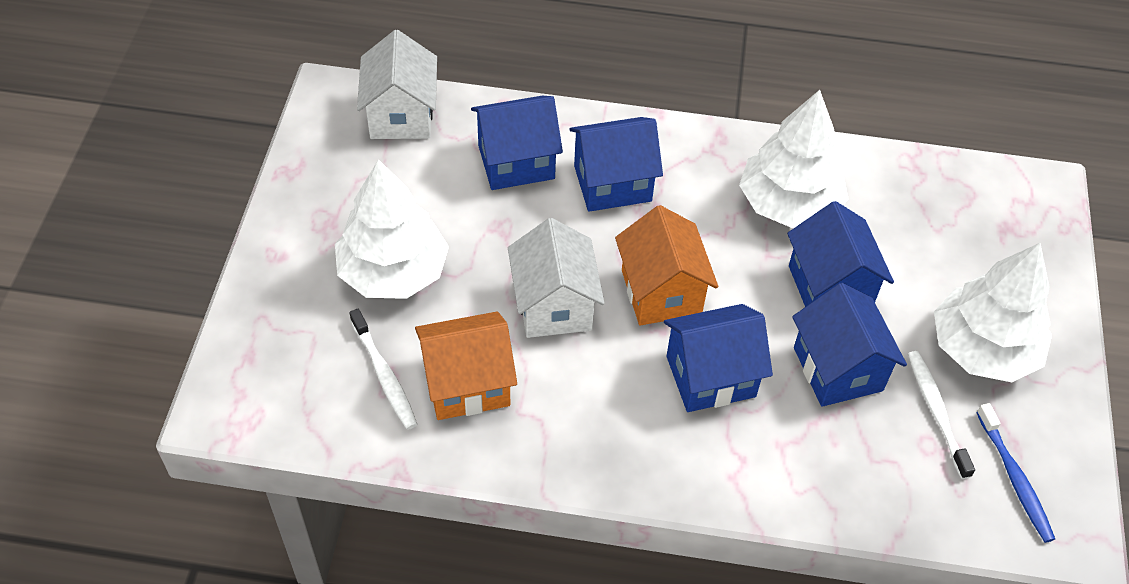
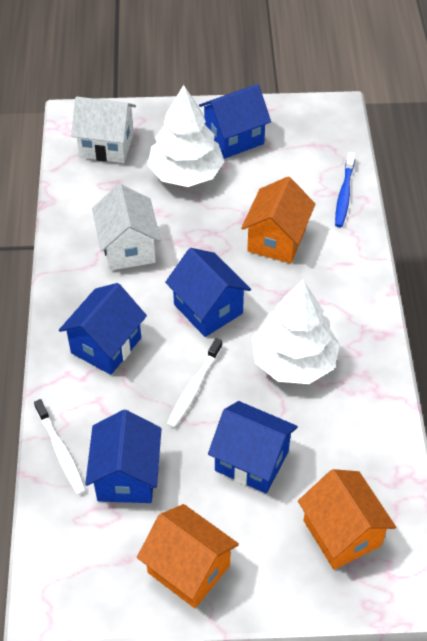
orange house: 2 -> 3
white tree: 3 -> 2

